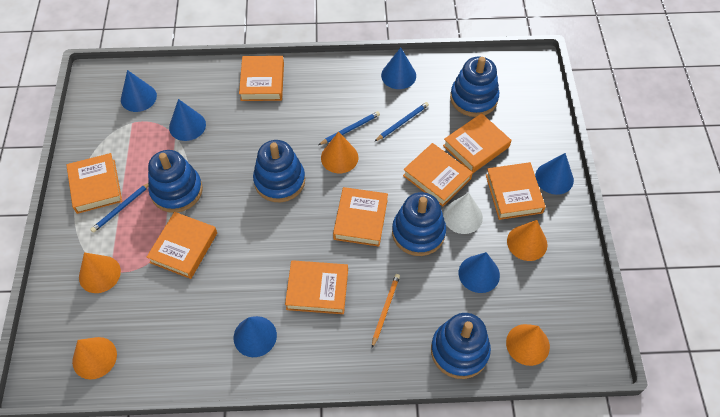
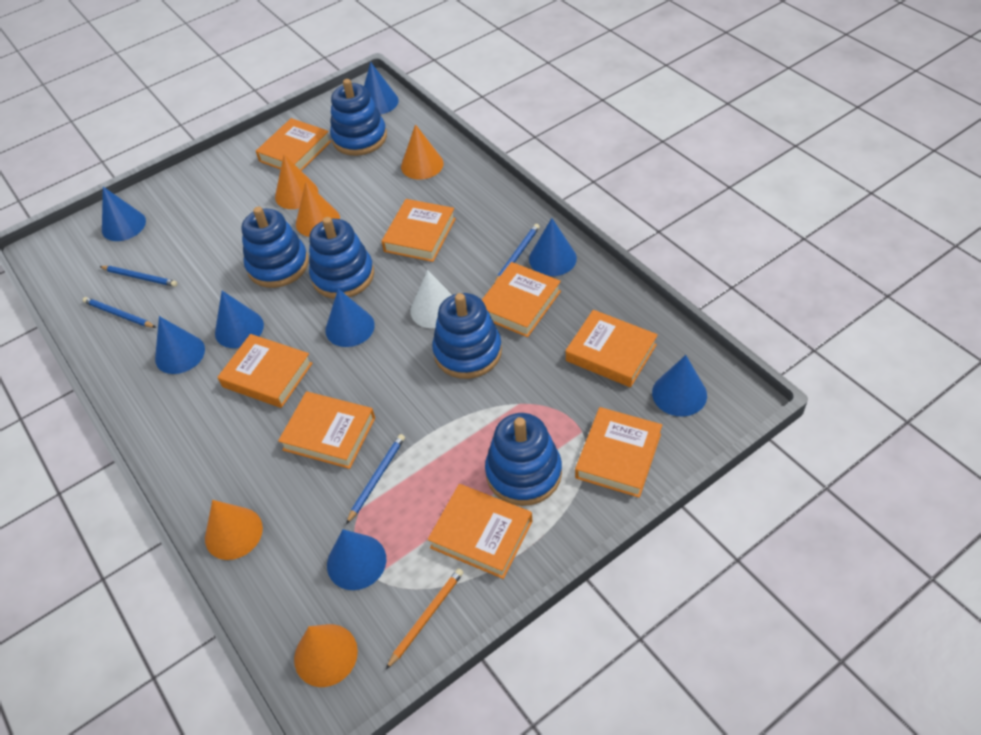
blue cone: 6 -> 8
blue pencil: 3 -> 4

